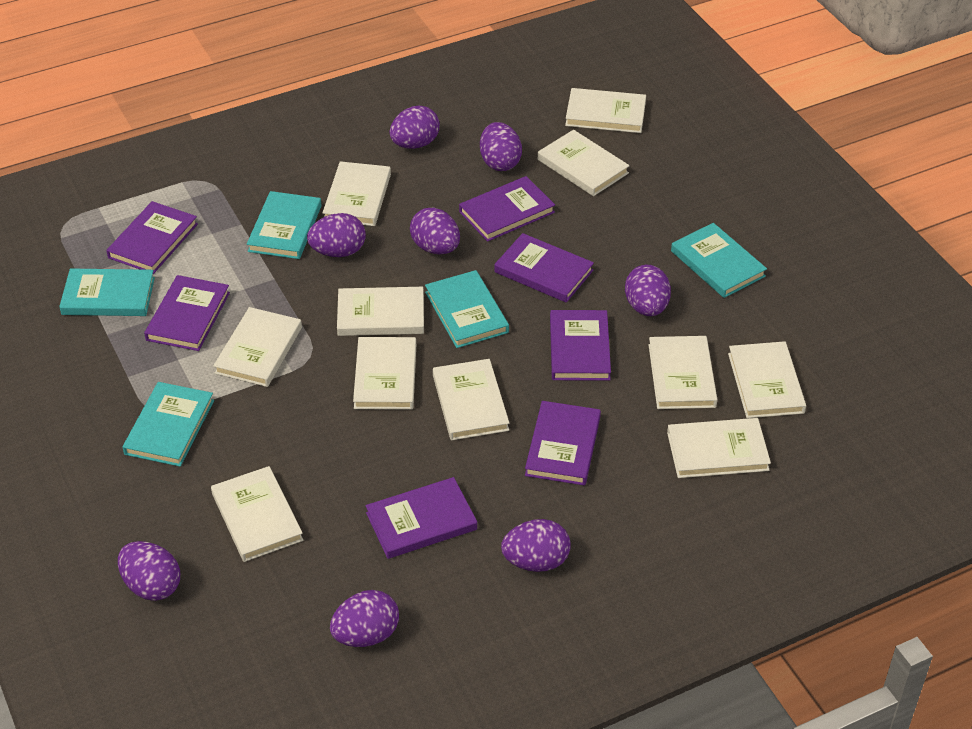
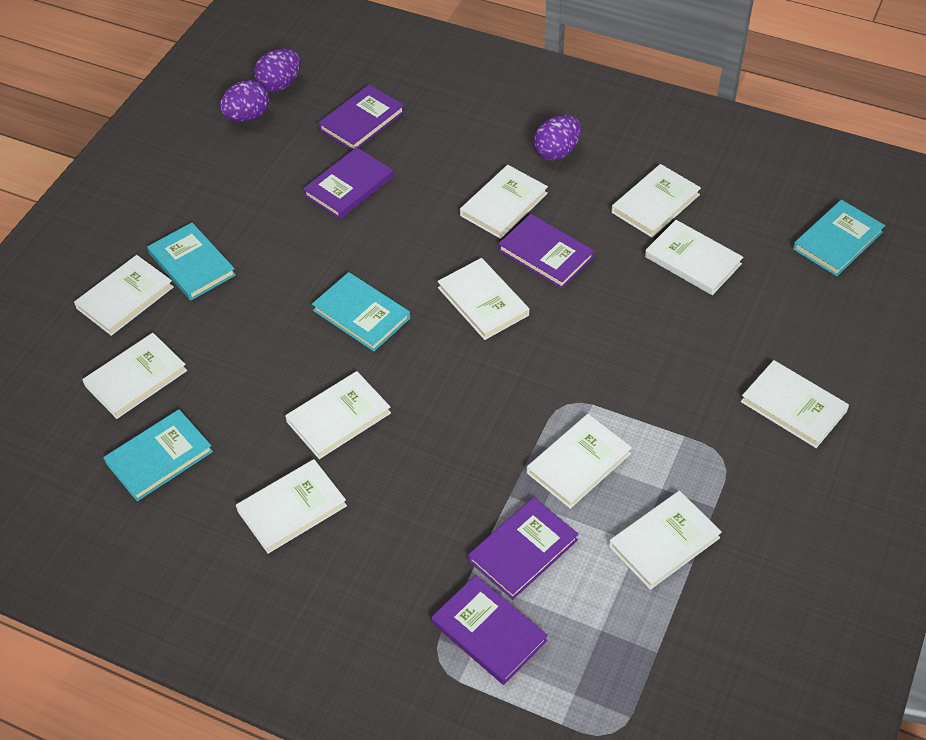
purple book: 7 -> 5
purple egg: 8 -> 3
turquoise book: 5 -> 4

